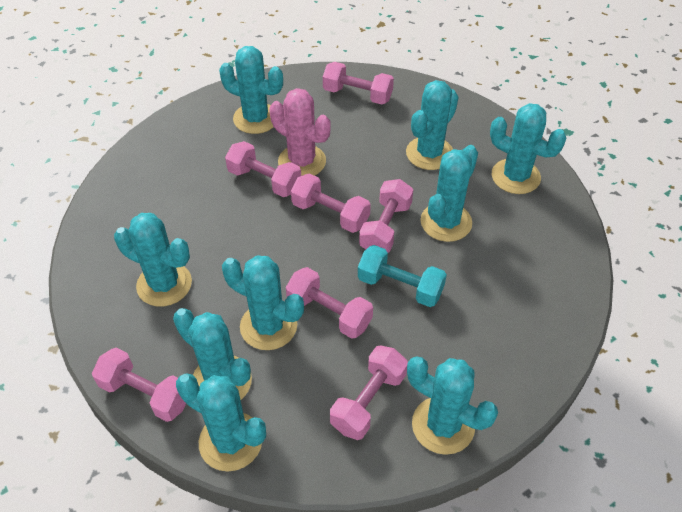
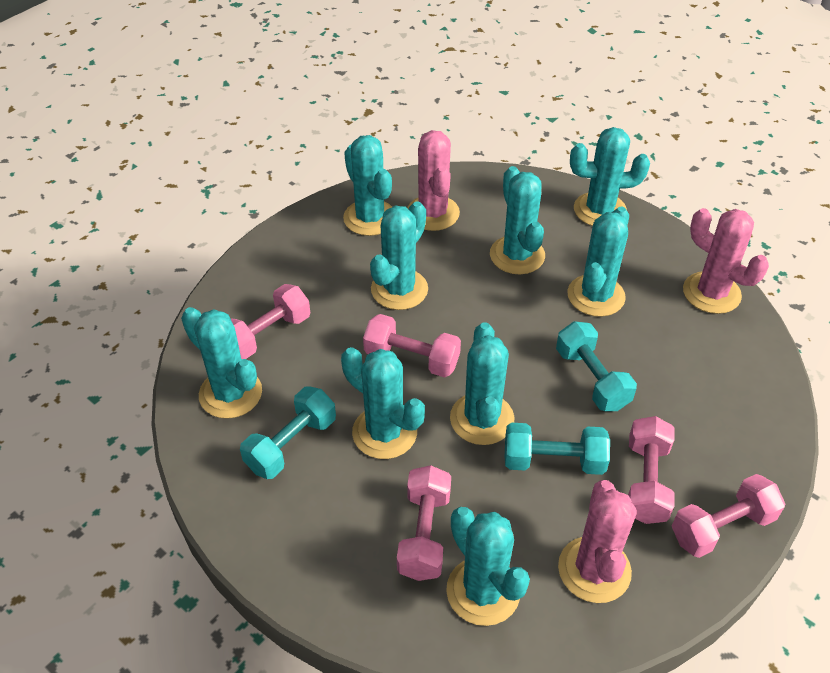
pink cactus: 1 -> 3
pink dumbbell: 7 -> 5
turquoise dumbbell: 1 -> 3

